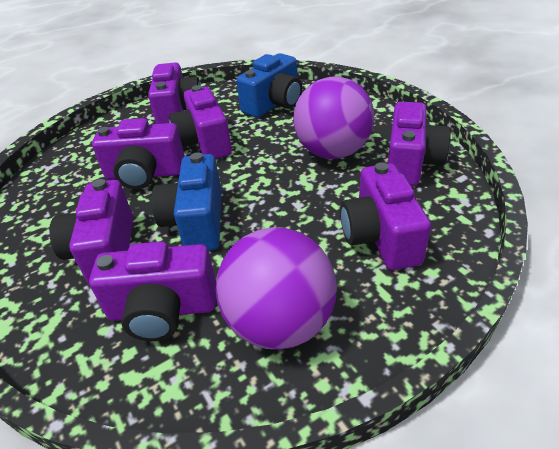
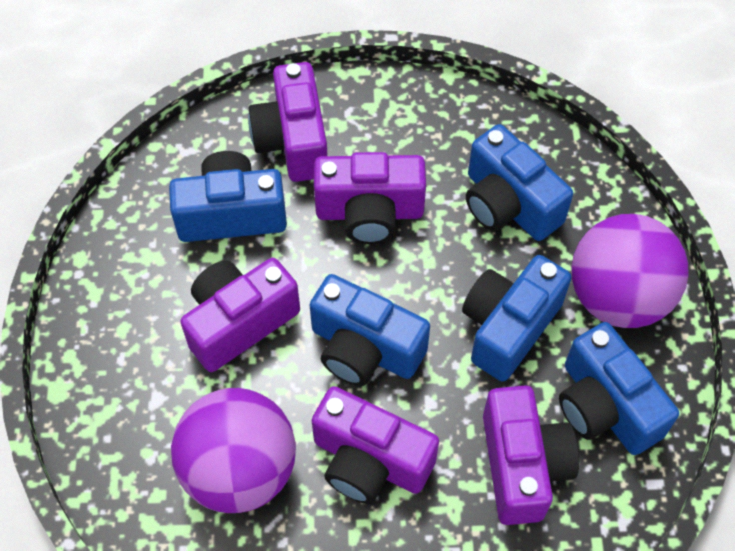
blue camera: 2 -> 5
purple camera: 7 -> 5

